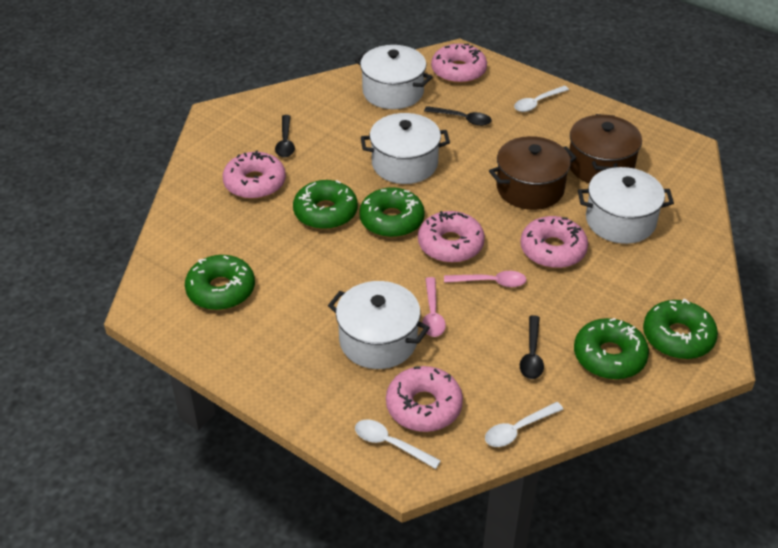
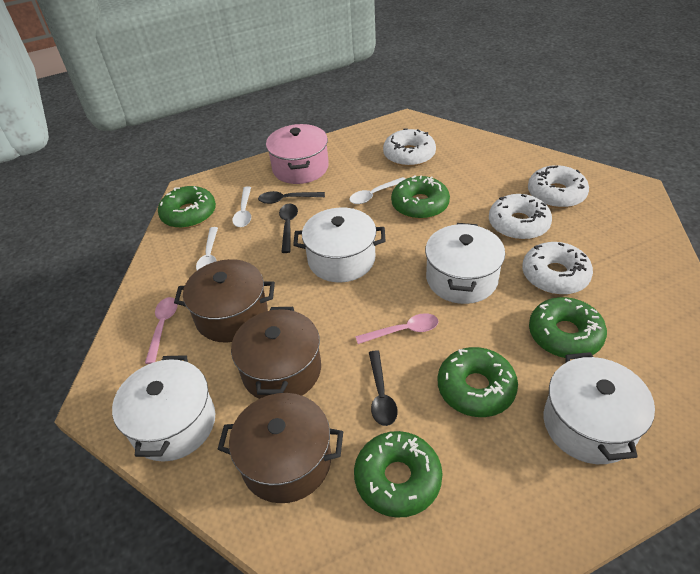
brown pot: 2 -> 3
pink donut: 5 -> 0
pink pot: 0 -> 1
white donut: 0 -> 4

